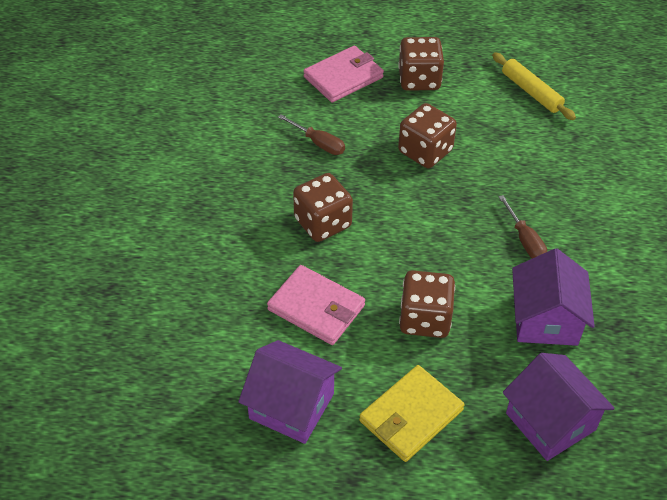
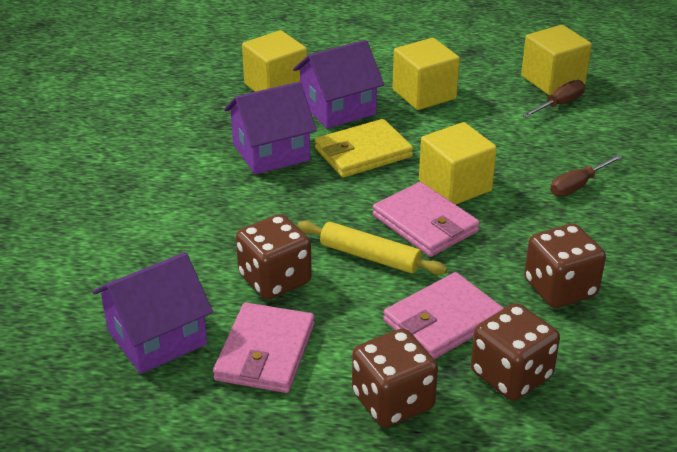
pink wallet: 2 -> 3
yellow cube: 0 -> 4

